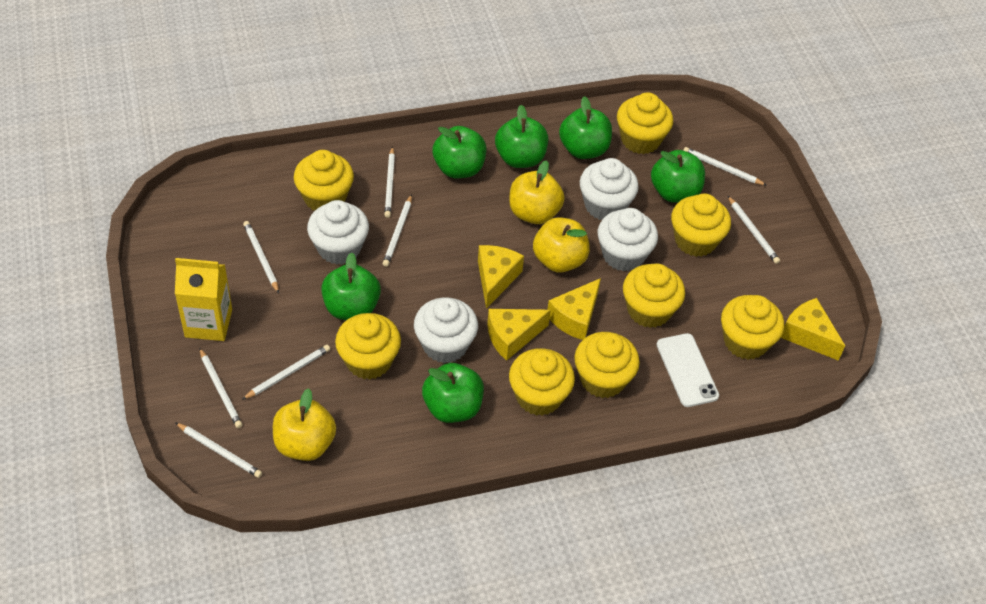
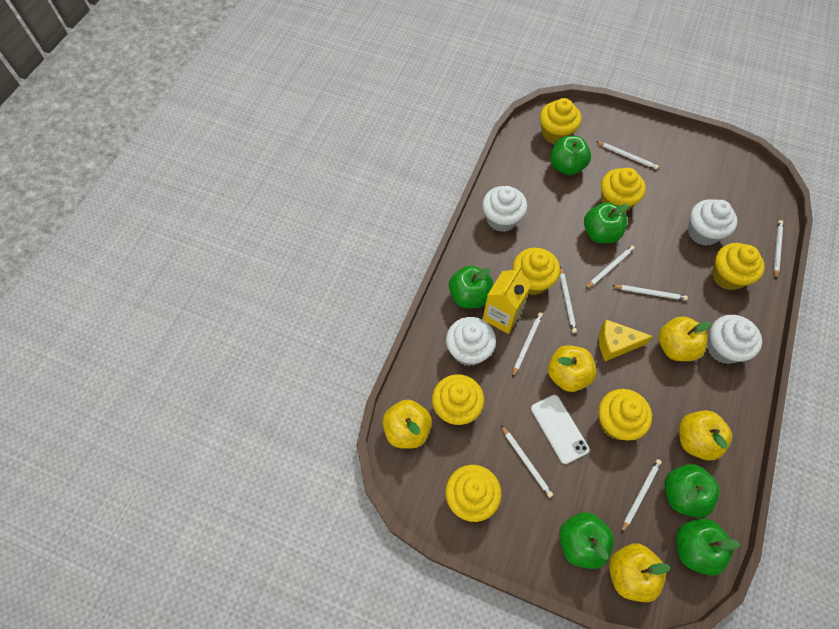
yellow apple: 3 -> 5
yellow cheese: 4 -> 1
yellow cupcake: 8 -> 7

